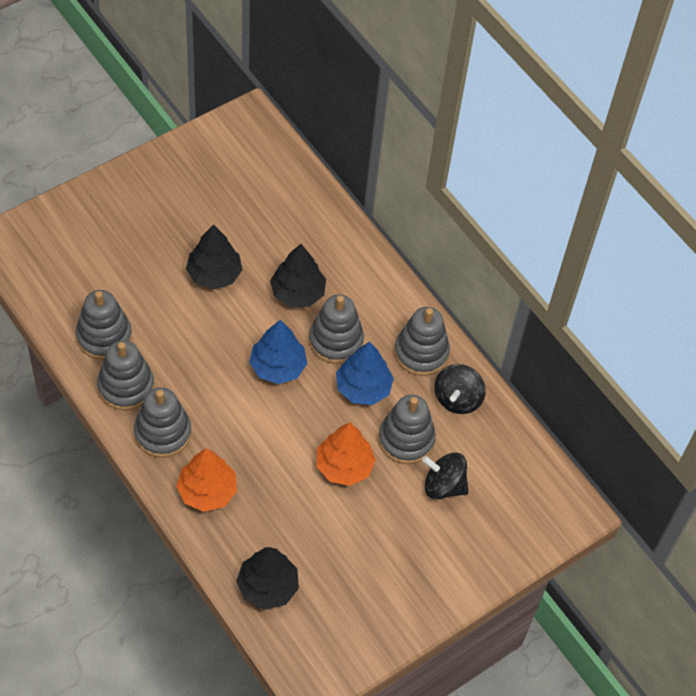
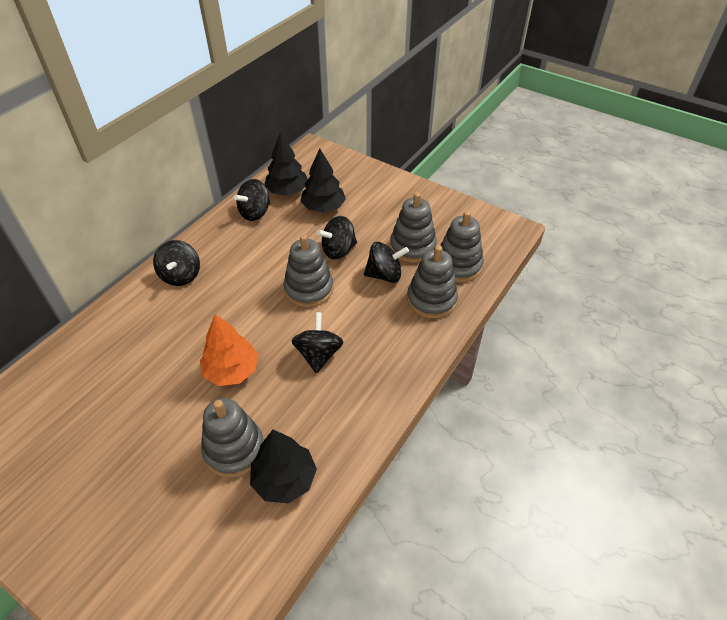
black spinning top: 2 -> 5
blue tree: 2 -> 0
grey stacking toy: 6 -> 5
orange tree: 2 -> 1

